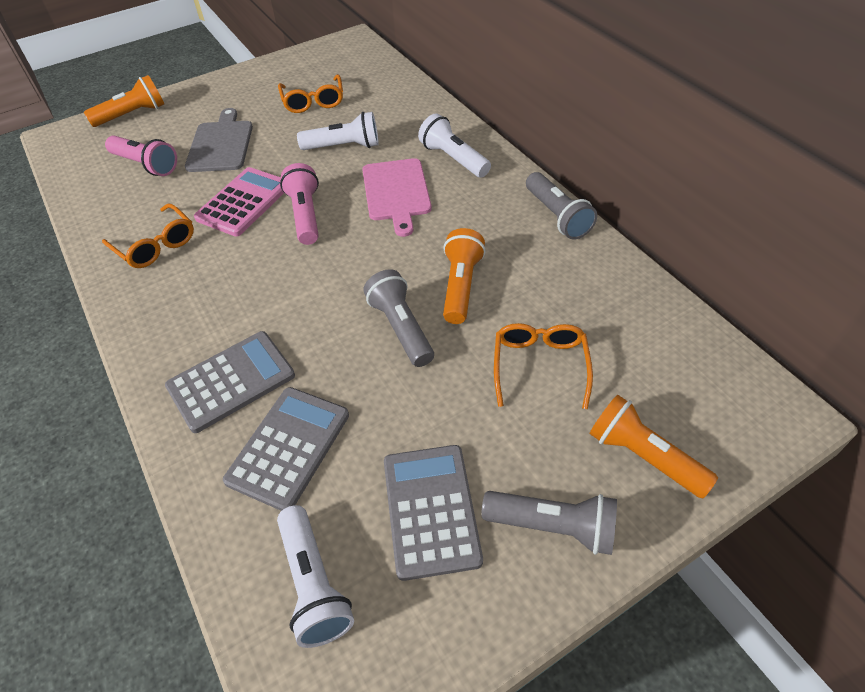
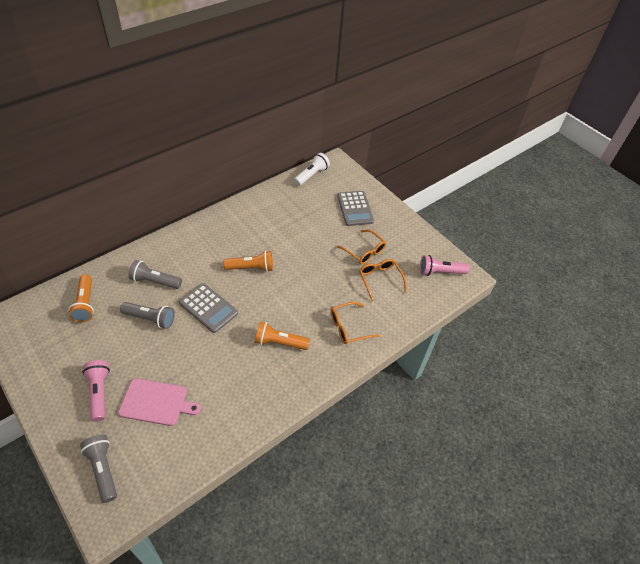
grey calculator: 3 -> 2
grey cutting board: 1 -> 0
pink calculator: 1 -> 0
white flashlight: 3 -> 1

